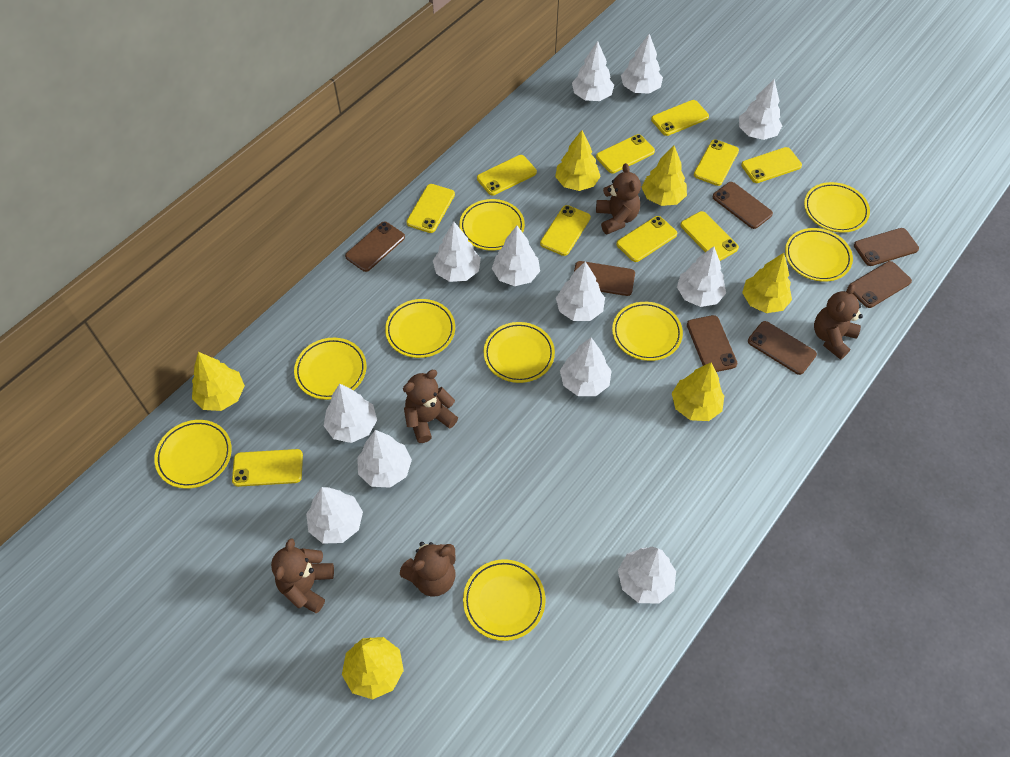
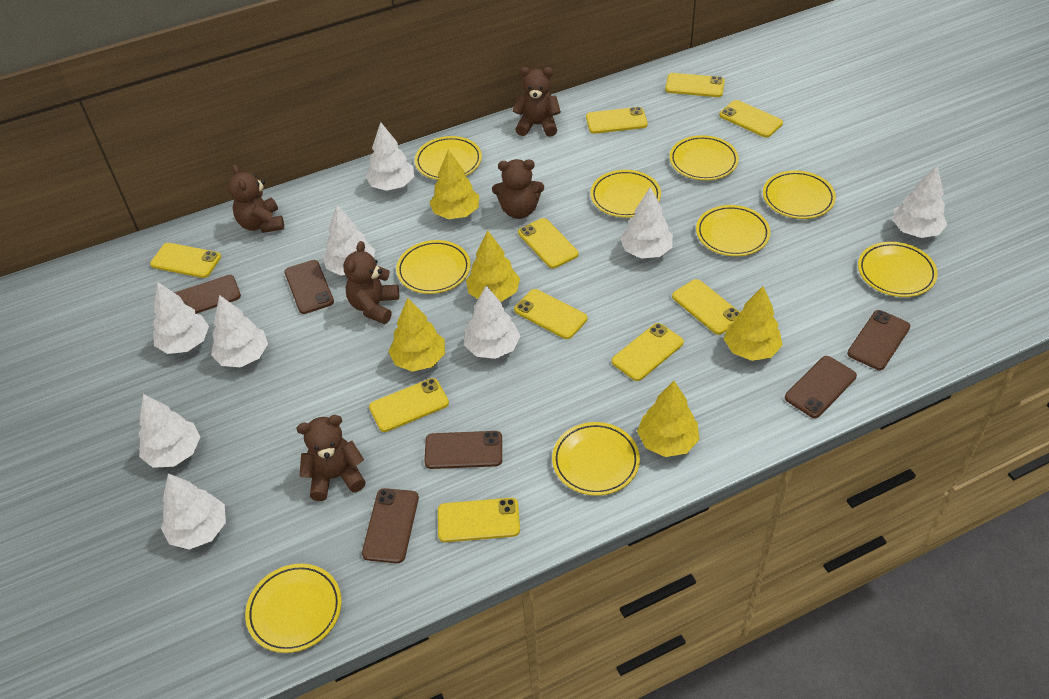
brown phone: 7 -> 6
white tree: 12 -> 9
yellow tree: 6 -> 5

